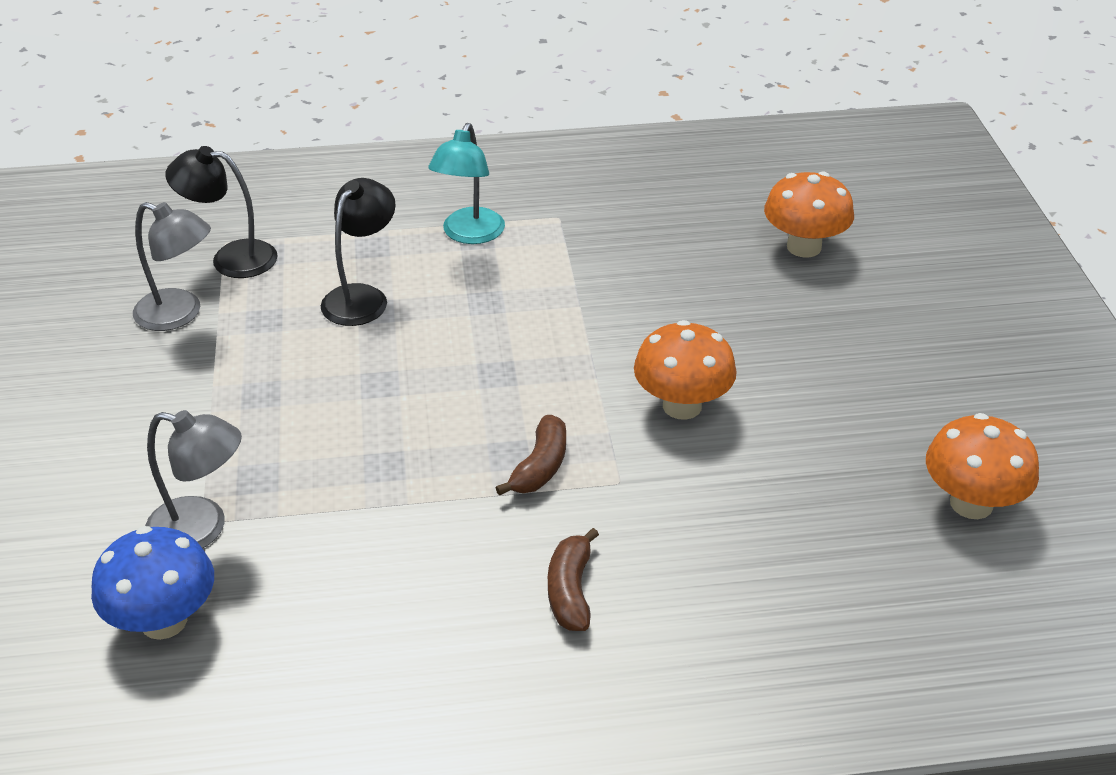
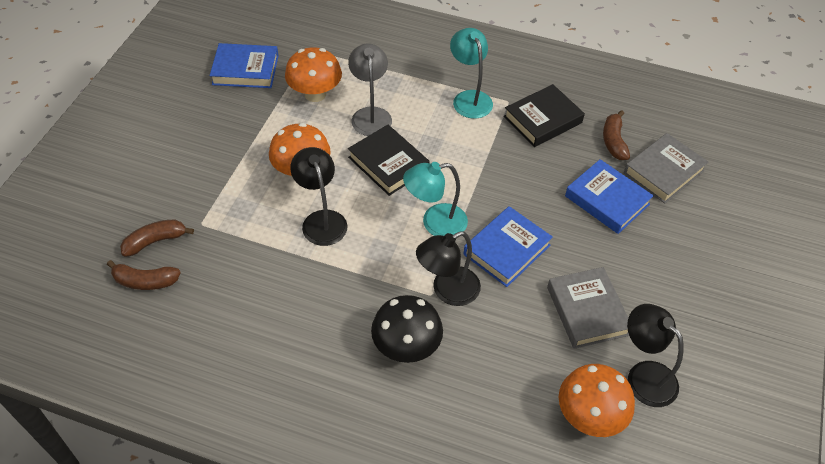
black book: 0 -> 2
black lamp: 2 -> 3
black mushroom: 0 -> 1
blue book: 0 -> 3
blue mushroom: 1 -> 0
brown banana: 2 -> 3
grey book: 0 -> 2
grey lamp: 2 -> 1
turquoise lamp: 1 -> 2

